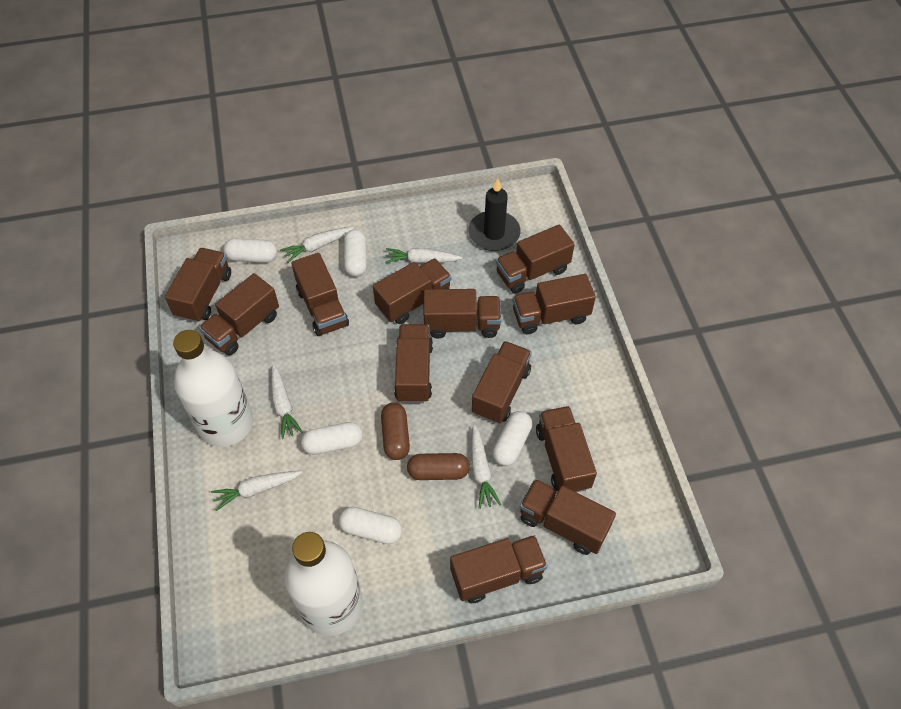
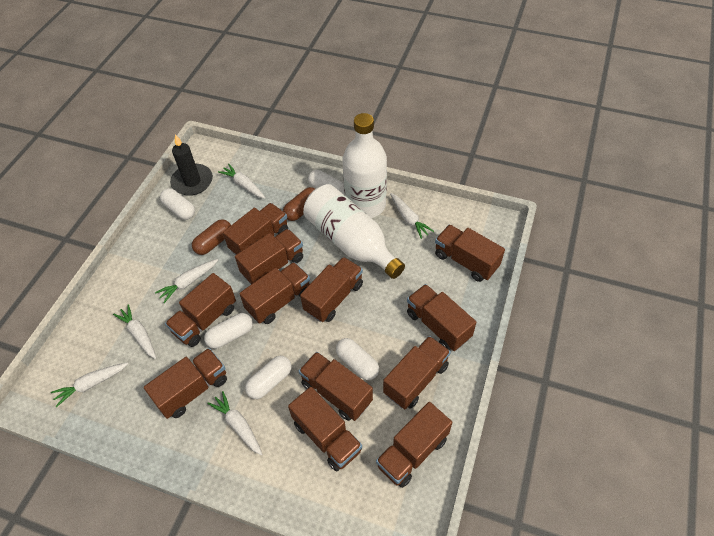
white carrot: 5 -> 6

